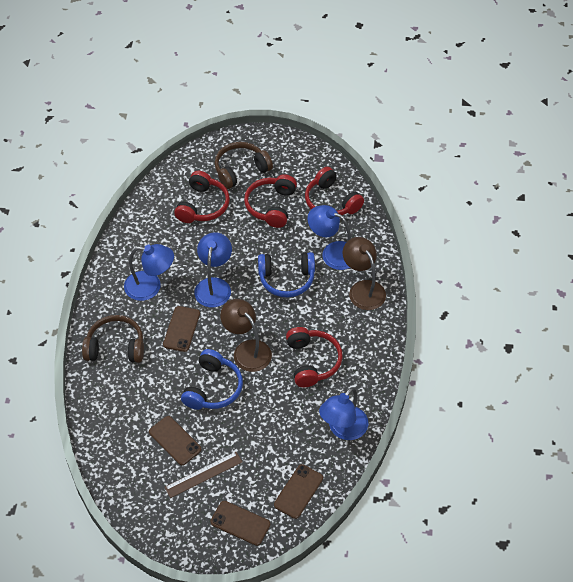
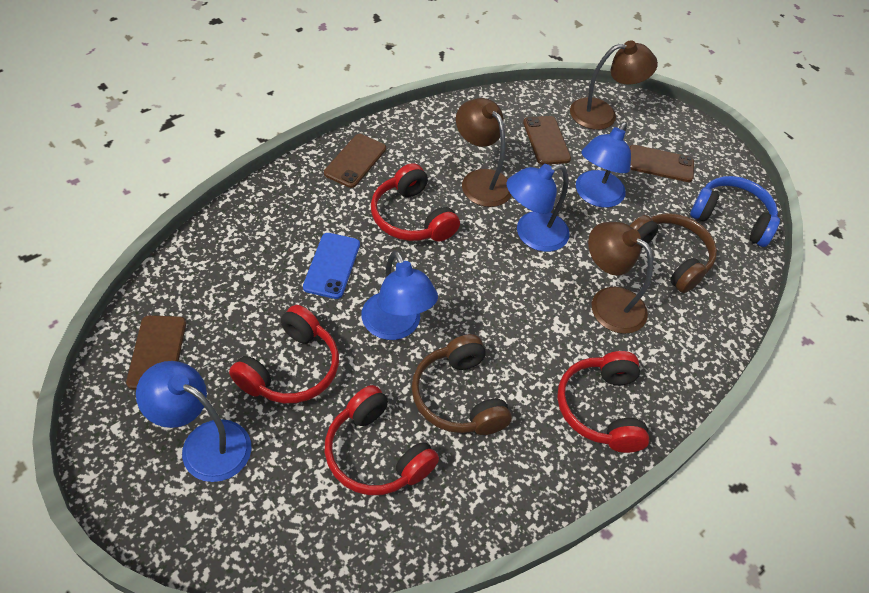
blue headphones: 2 -> 1
blue phone: 0 -> 1
brown lamp: 2 -> 3
brown ruler: 1 -> 0

